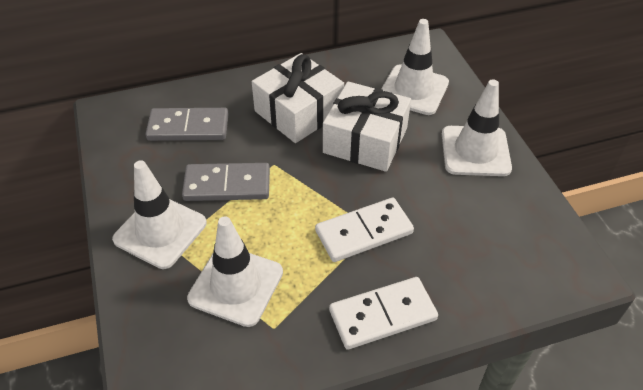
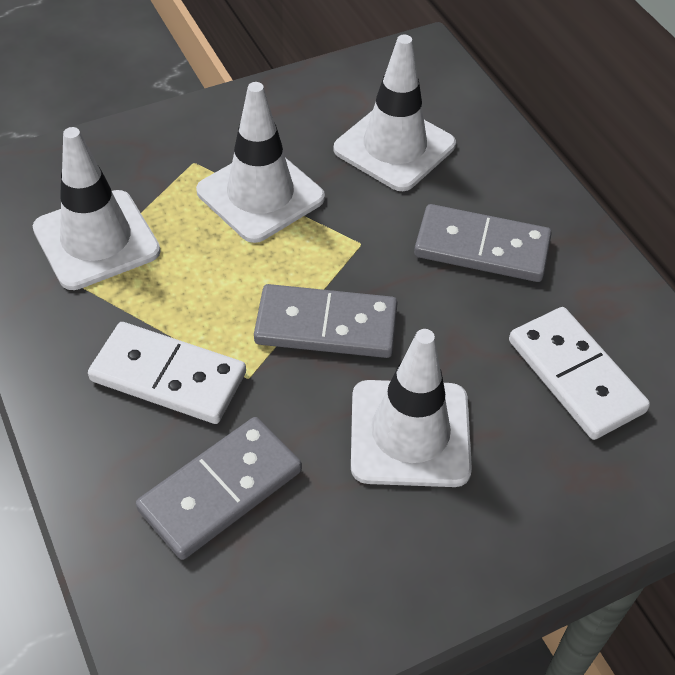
grey domino: 2 -> 3
white gift: 2 -> 0

